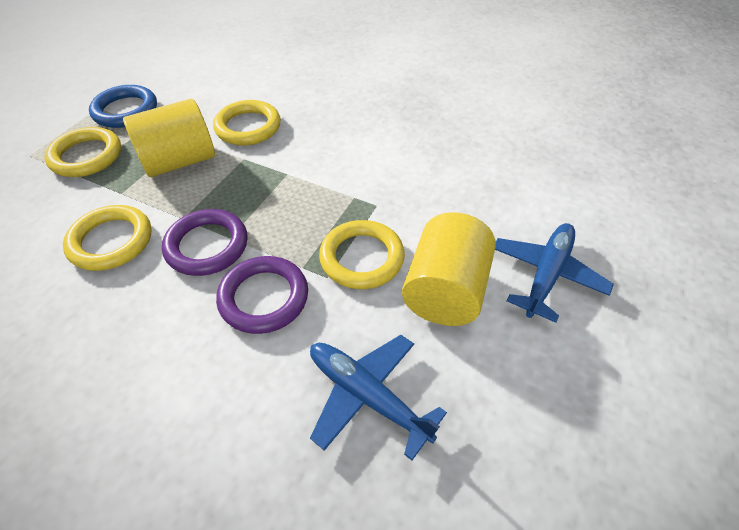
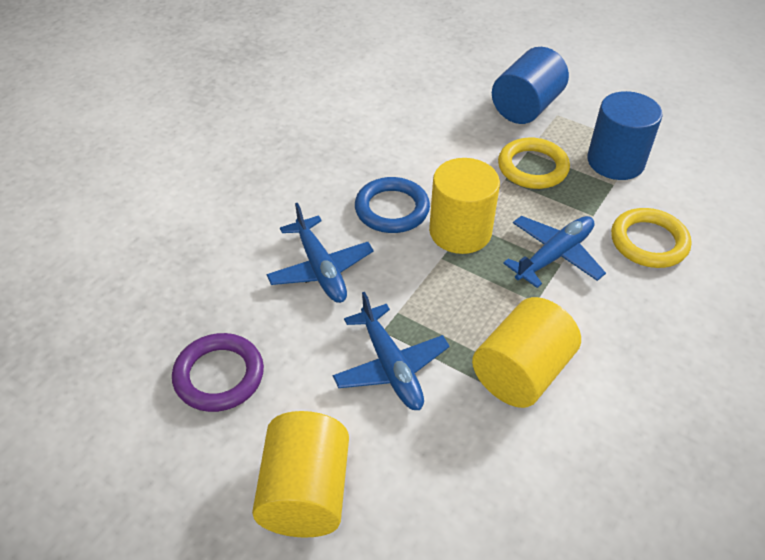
blue cylinder: 0 -> 2
blue plane: 2 -> 3
purple ring: 2 -> 1
yellow cylinder: 2 -> 3
yellow ring: 4 -> 2

